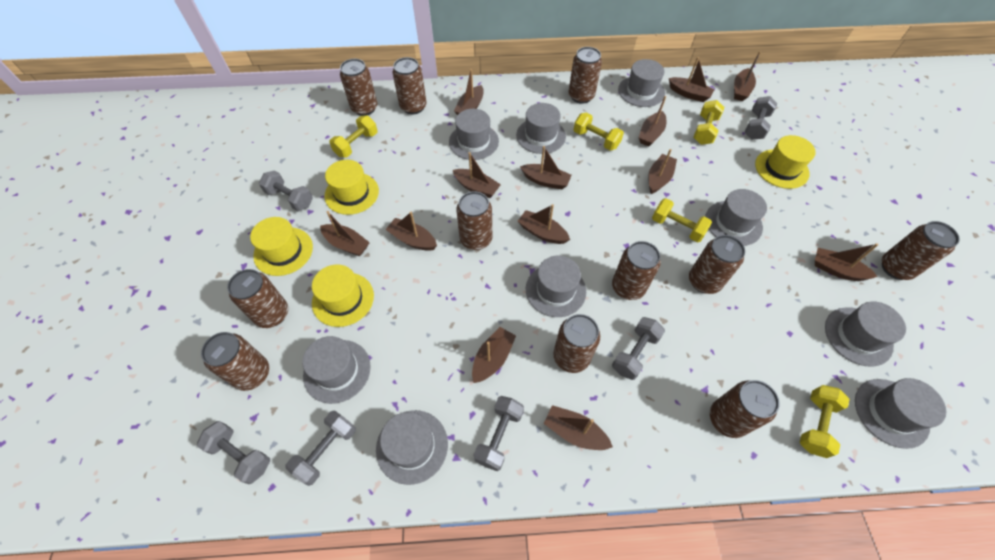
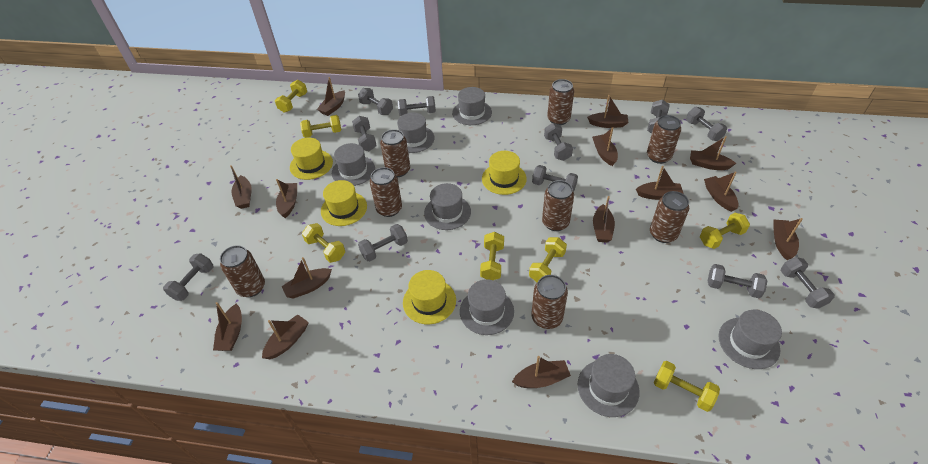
brown boat: 13 -> 14
brown can: 11 -> 8
grey dumbbell: 6 -> 11
grey hat: 9 -> 7
yellow dumbbell: 5 -> 7

